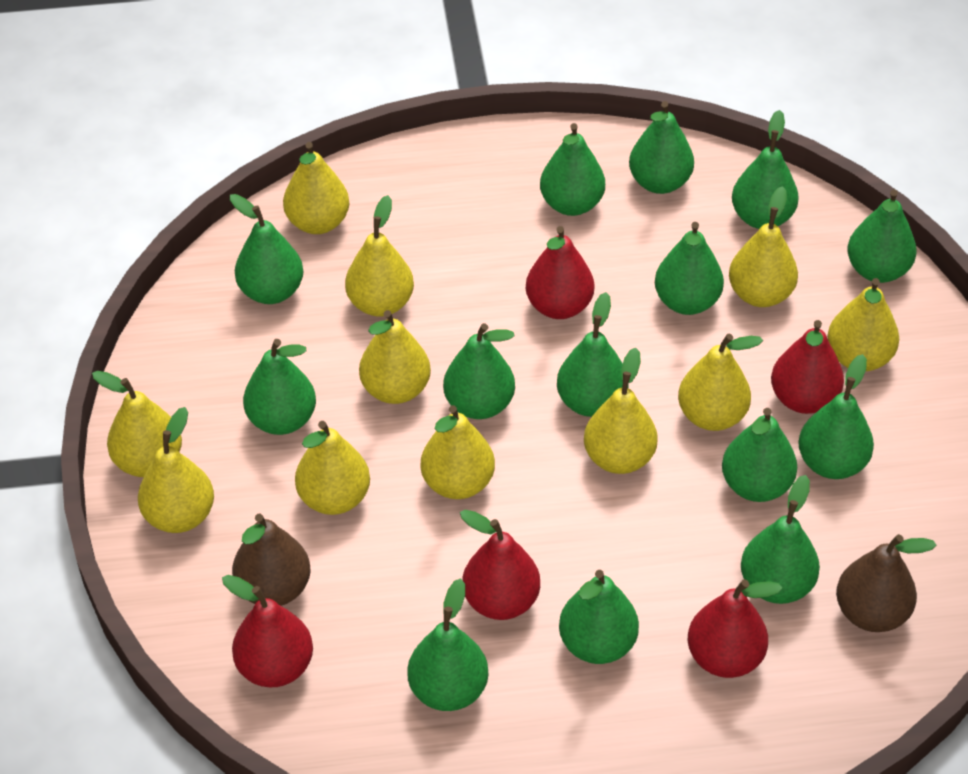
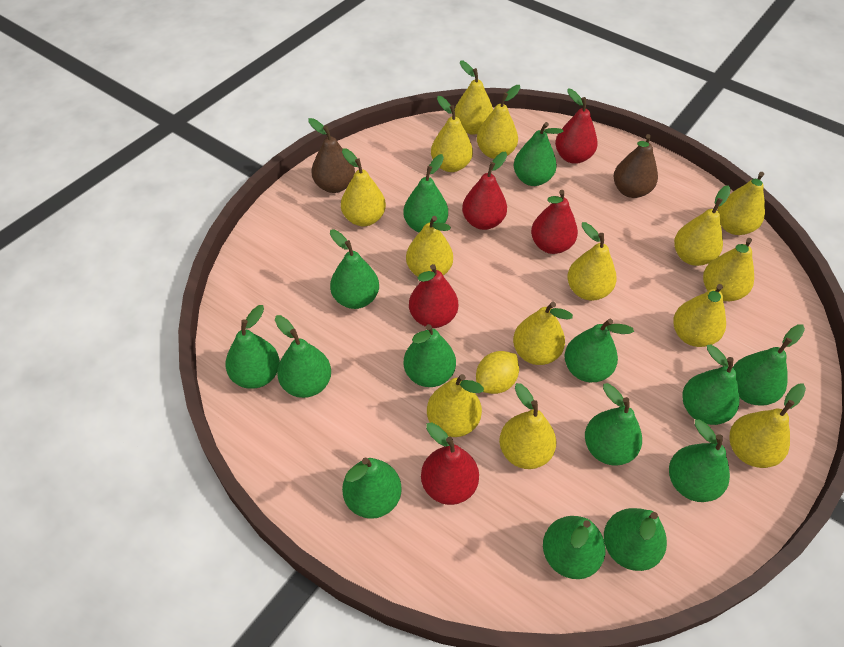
yellow lemon: 0 -> 1
yellow pear: 11 -> 14

